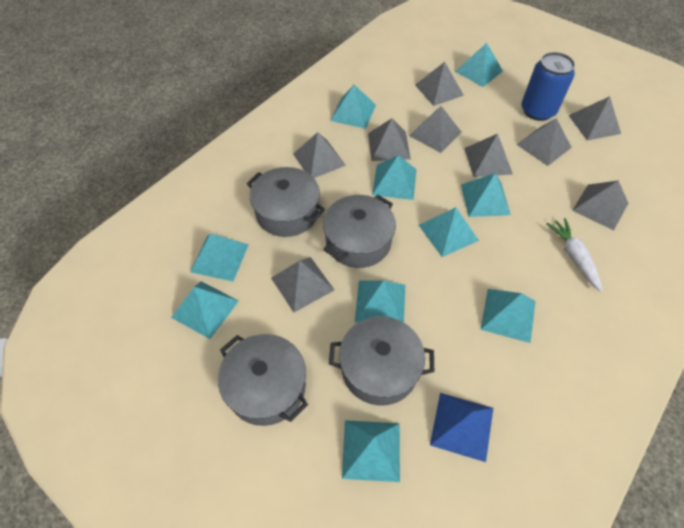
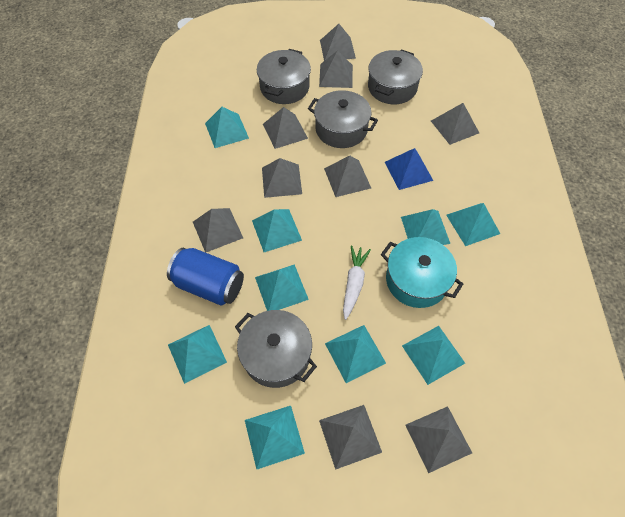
turquoise pot: 0 -> 1
turquoise pyramid: 10 -> 9

